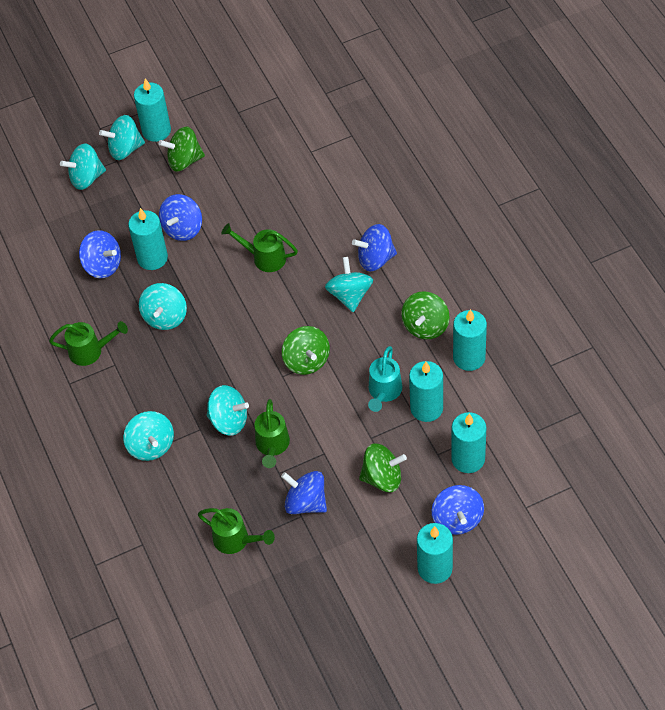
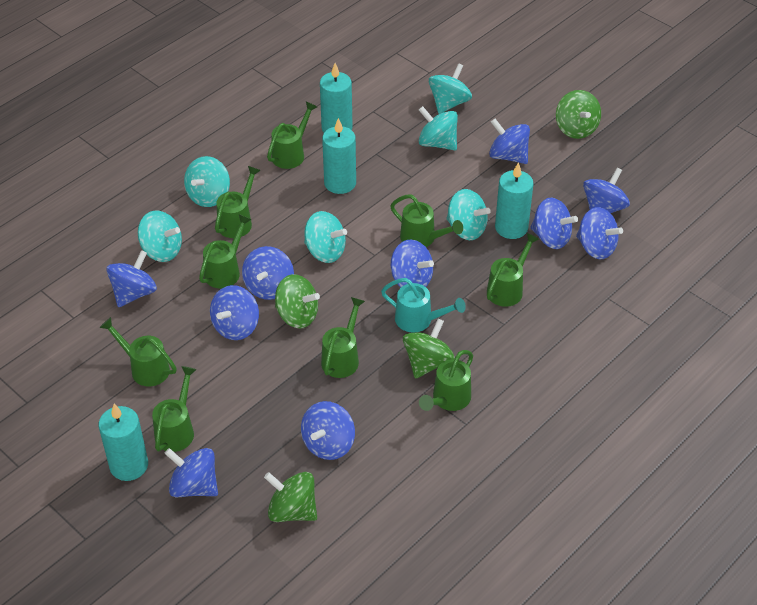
blue spinning top: 5 -> 10
green watering can: 4 -> 9
turquoise candle: 6 -> 4

